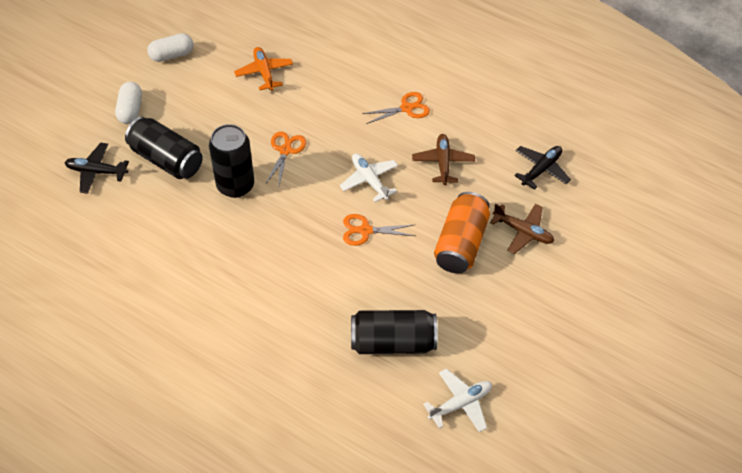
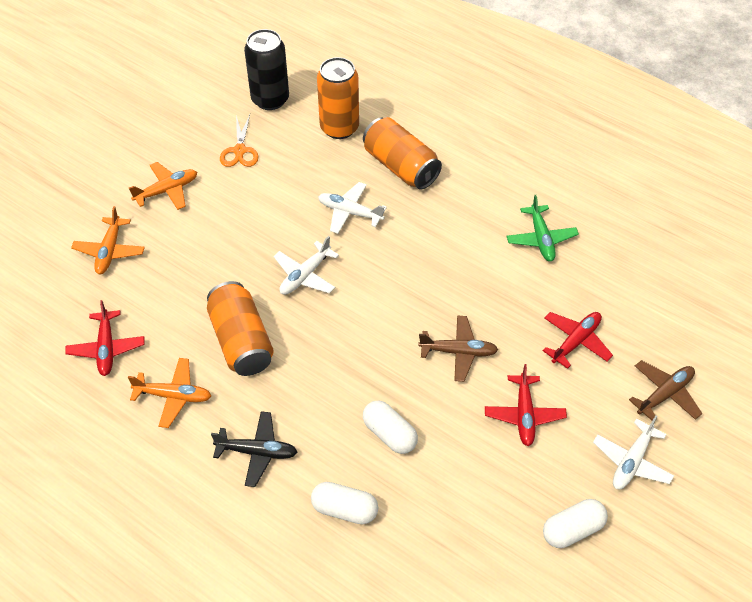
black can: 3 -> 1
black plane: 2 -> 1
green plane: 0 -> 1
orange can: 1 -> 3
orange plane: 1 -> 3
orange scissors: 3 -> 1
red plane: 0 -> 3
white capsule: 2 -> 3
white plane: 2 -> 3

